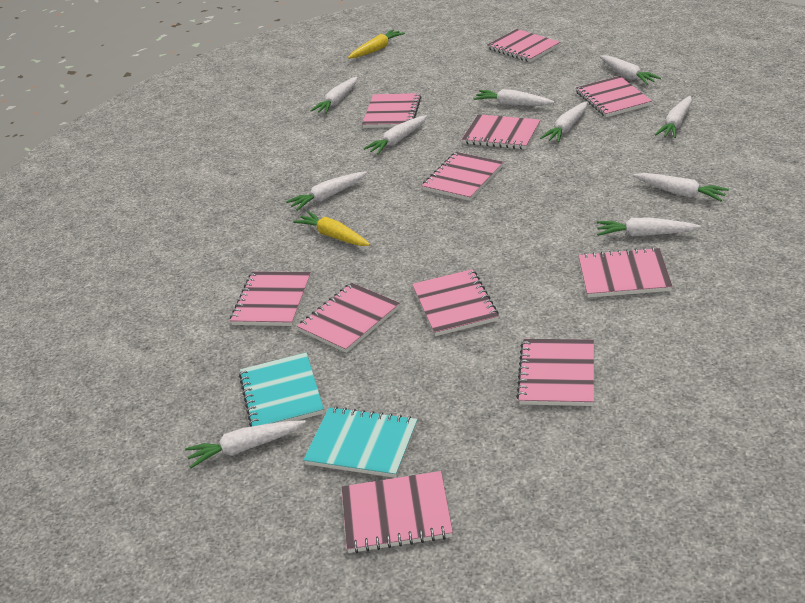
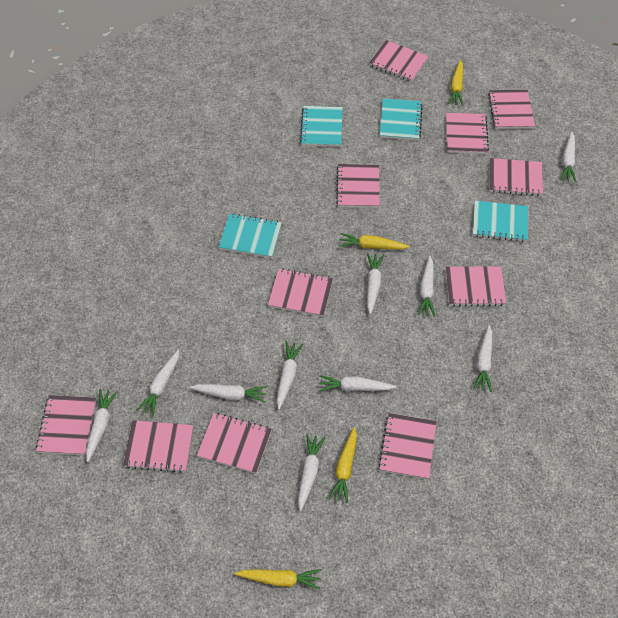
turquoise notebook: 2 -> 4
yellow carrot: 2 -> 4

